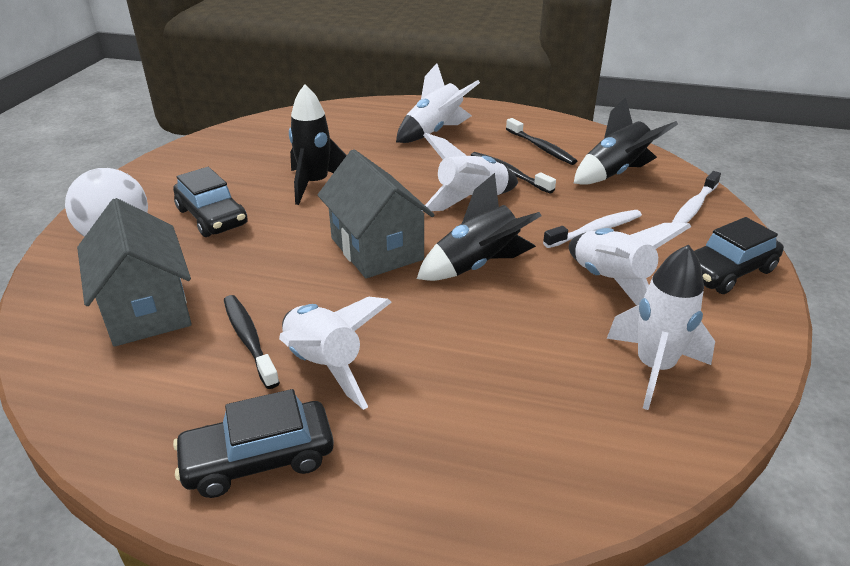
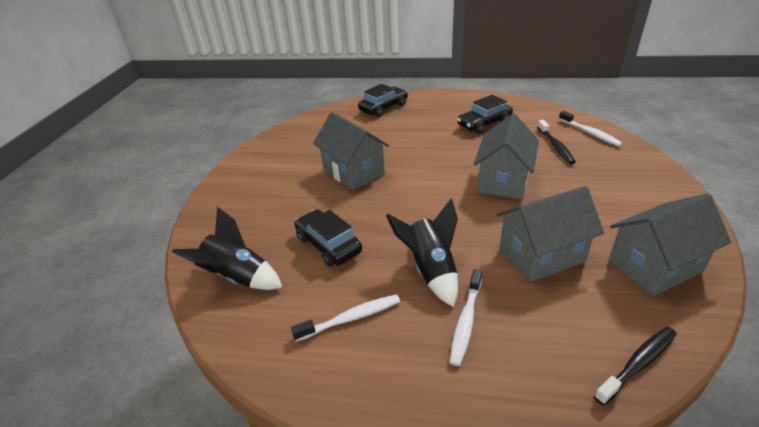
black rocket: 3 -> 2
black toothbrush: 3 -> 2
grey house: 2 -> 4
white ball: 1 -> 0
white rocket: 5 -> 0
white toothbrush: 2 -> 3

